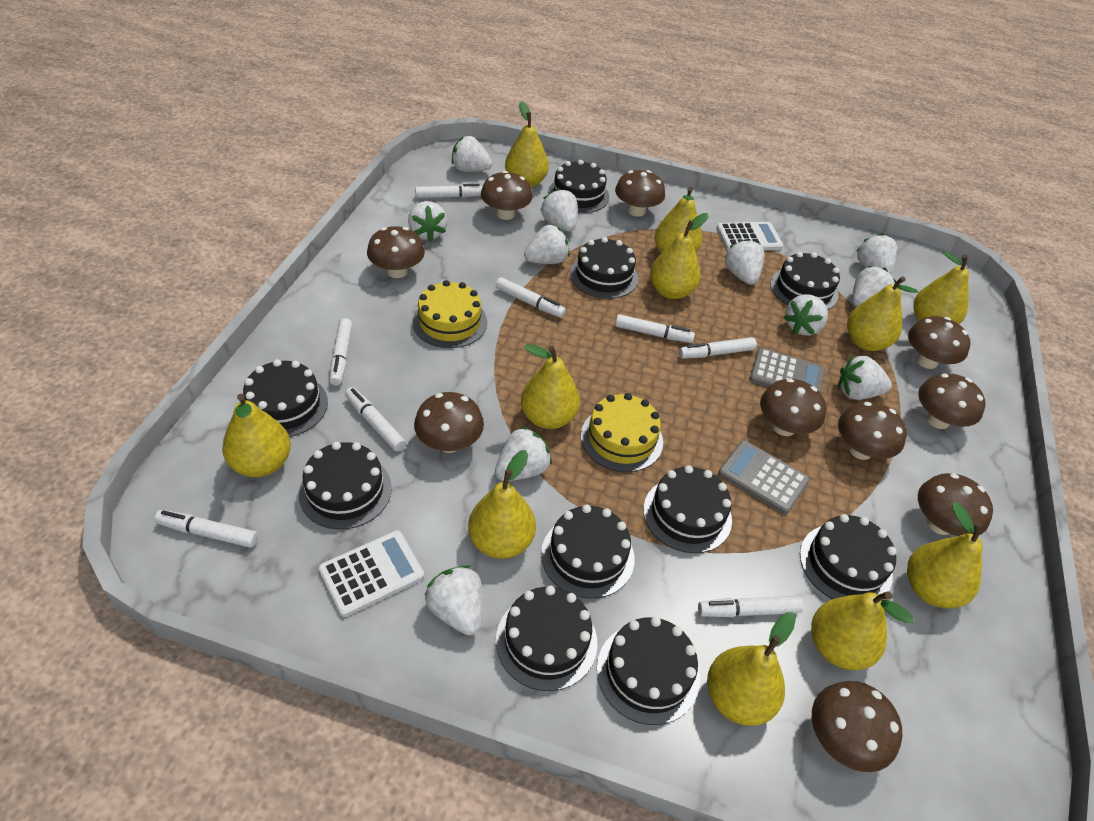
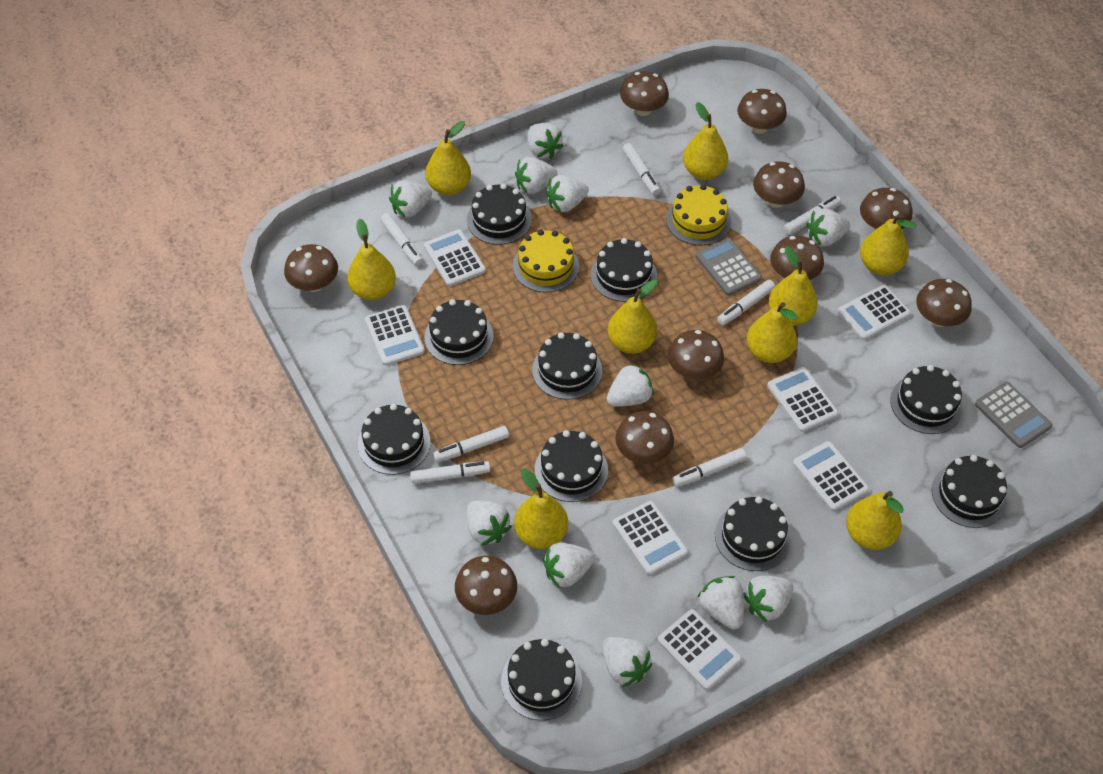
white calculator: 2 -> 7
white marker: 8 -> 7
yellow pear: 11 -> 9

